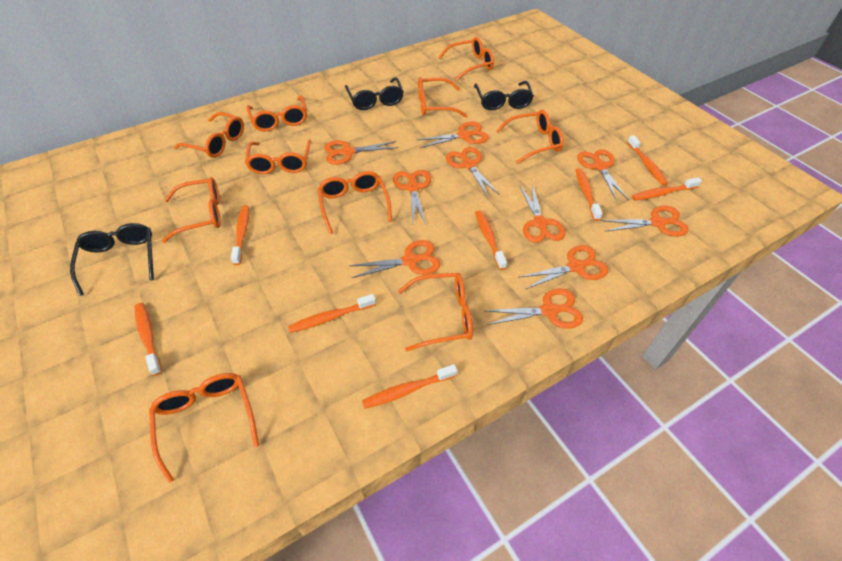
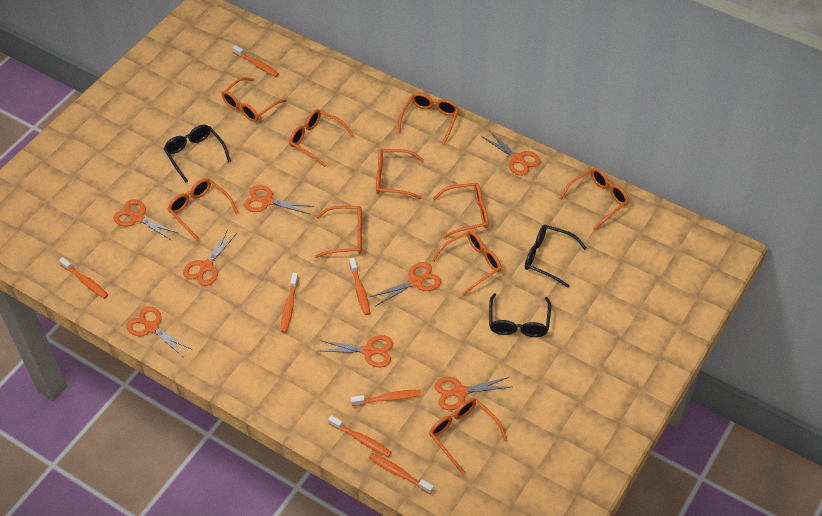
orange scissors: 10 -> 8
orange toothbrush: 8 -> 7

